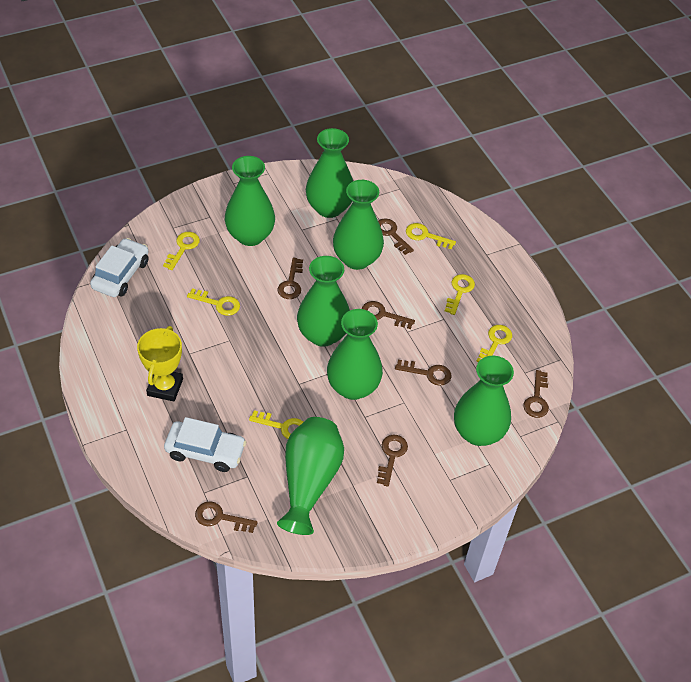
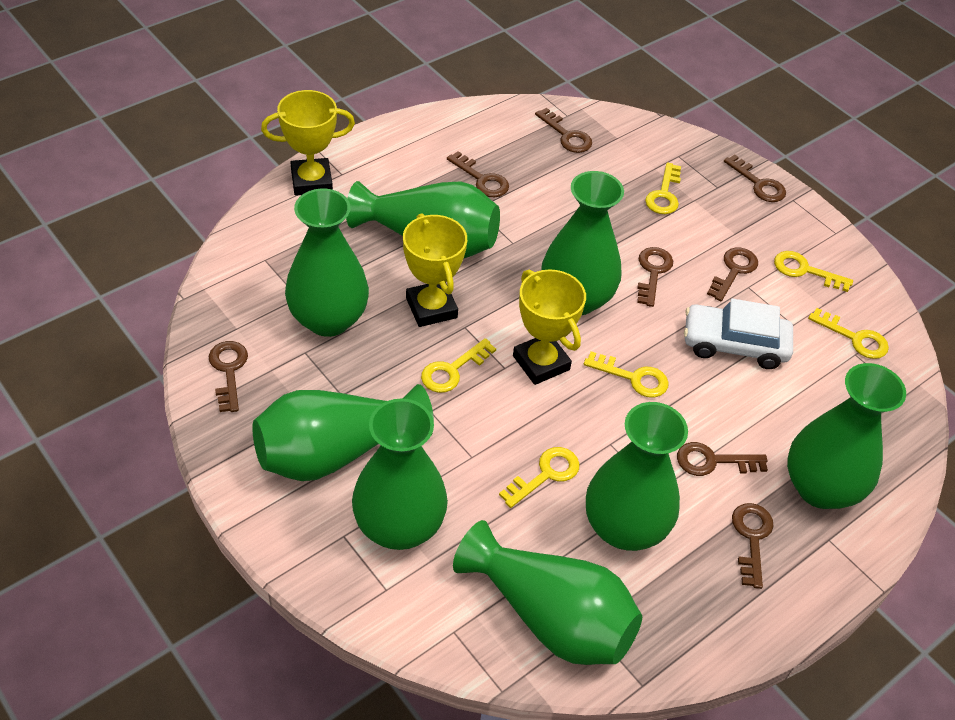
brown key: 7 -> 8
green vase: 7 -> 8
white car: 2 -> 1
yellow trophy: 1 -> 3

